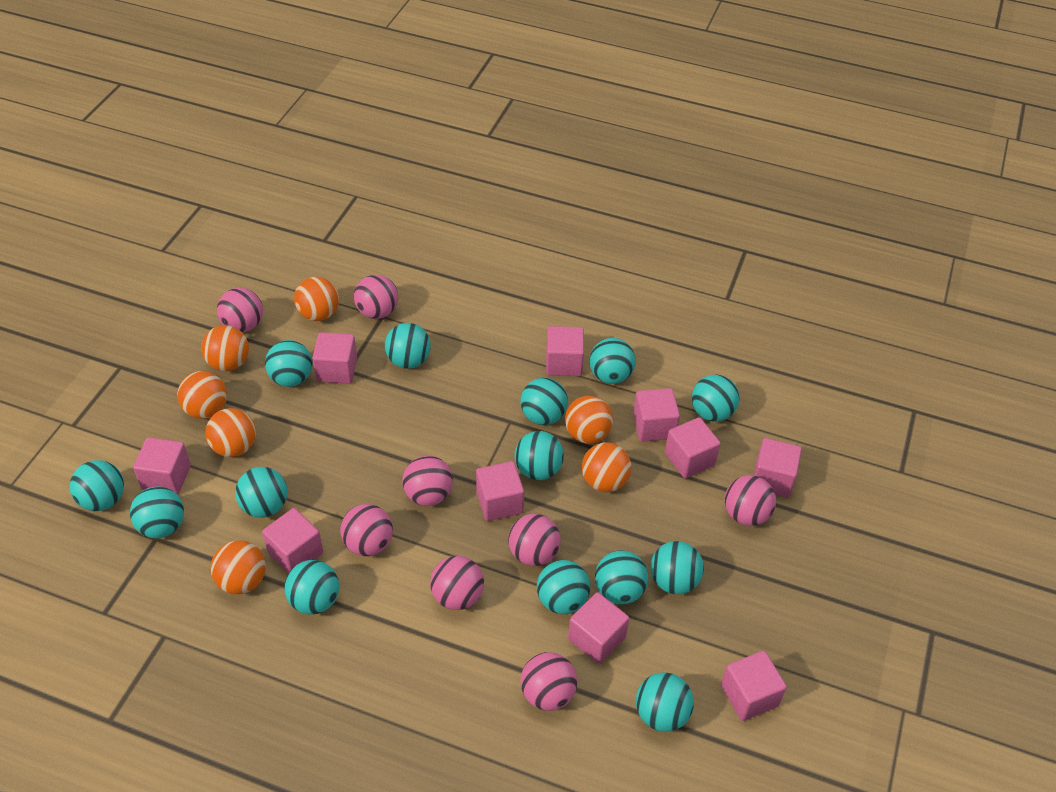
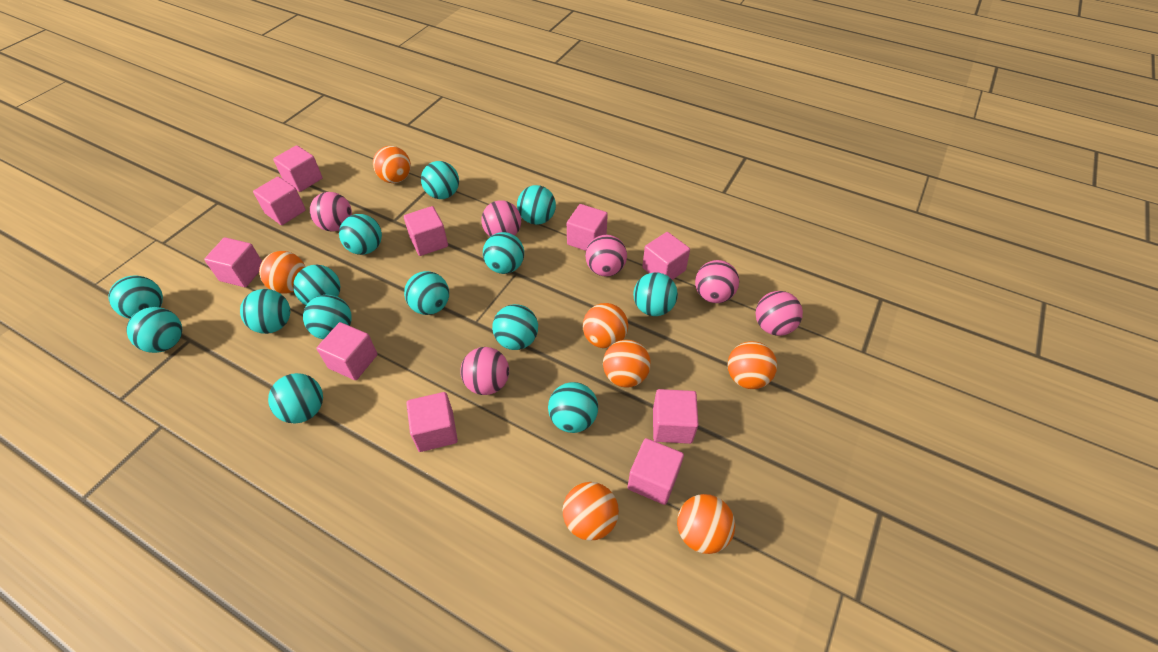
pink ball: 8 -> 6

